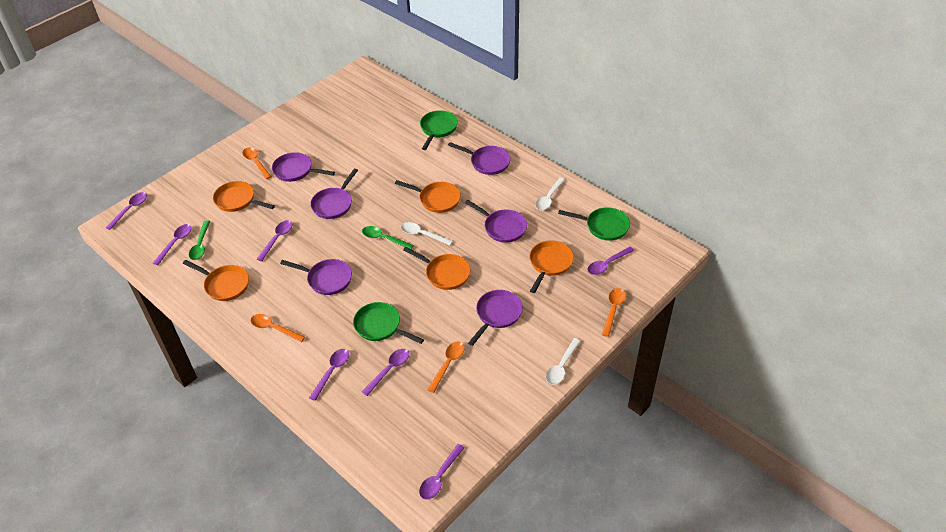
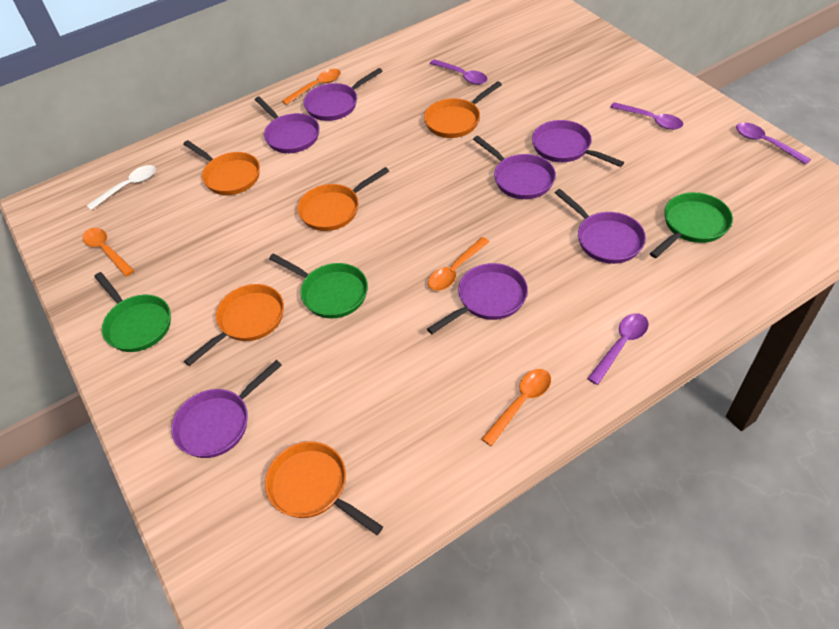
green spoon: 2 -> 0
purple pan: 6 -> 7
purple spoon: 7 -> 4
white spoon: 3 -> 1

